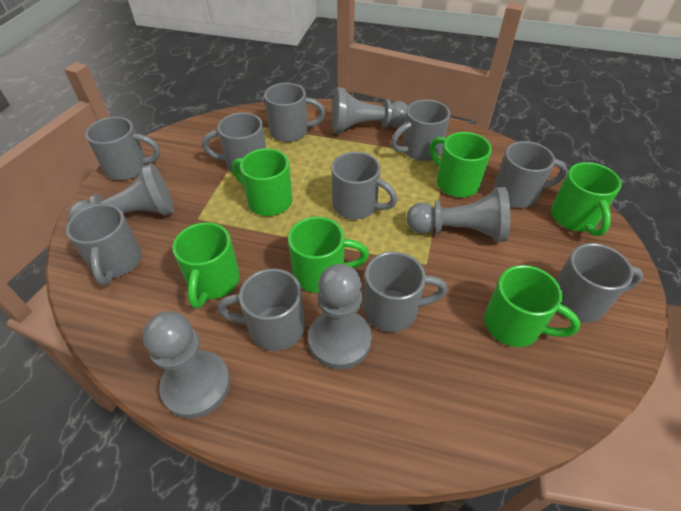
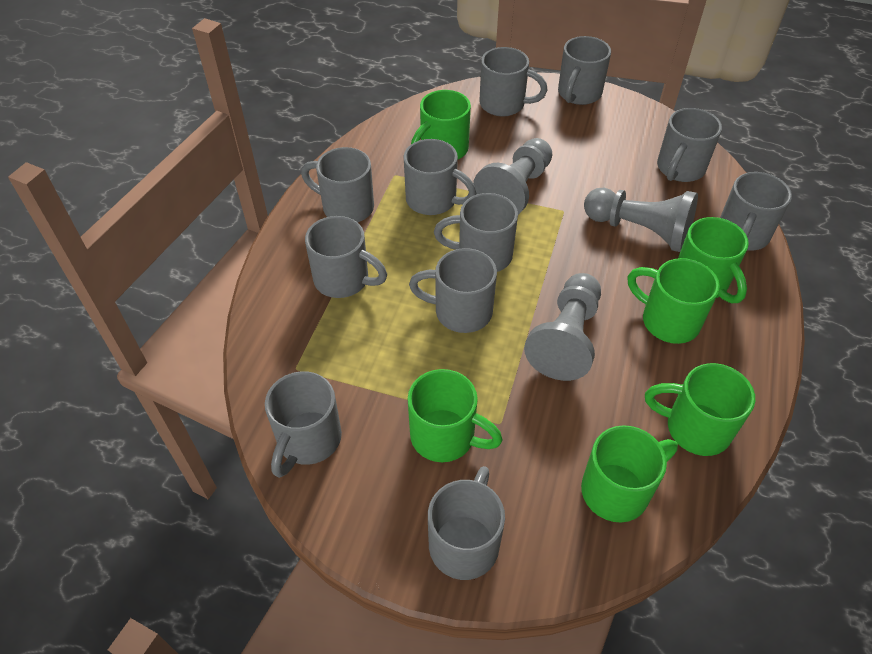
grey mug: 10 -> 11
grey pawn: 5 -> 3

